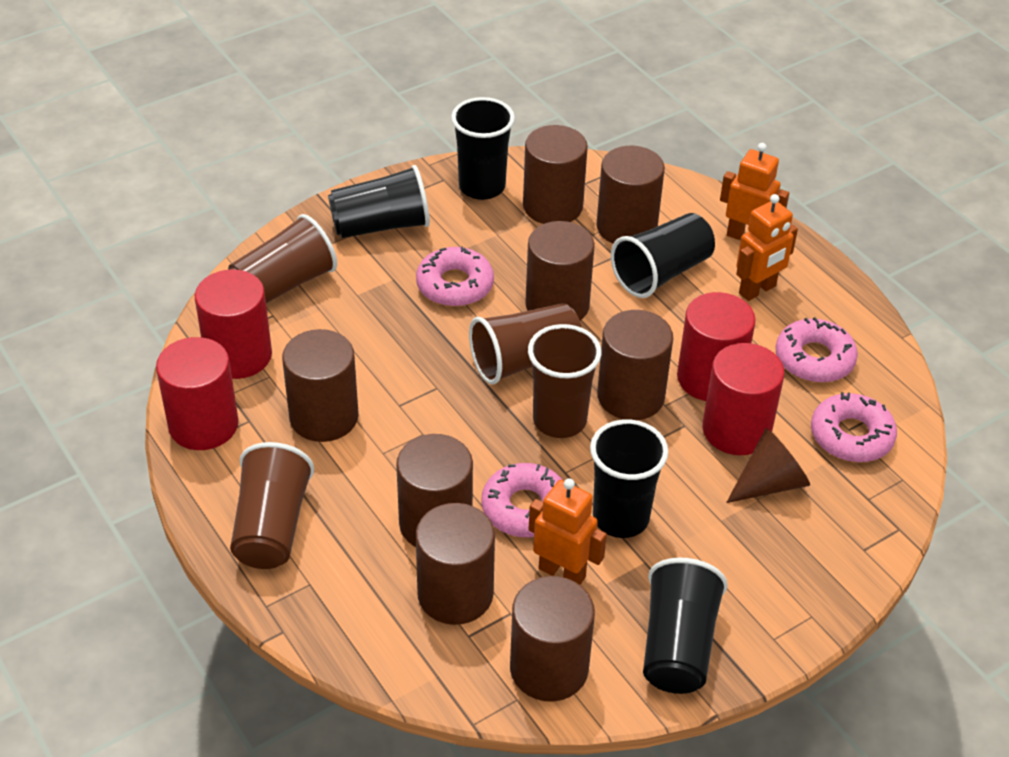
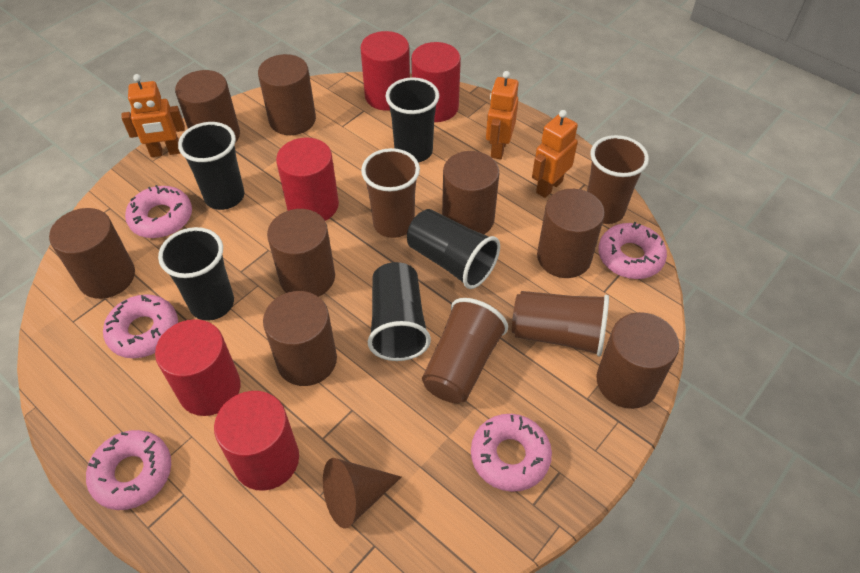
pink donut: 4 -> 5
red cylinder: 4 -> 5

